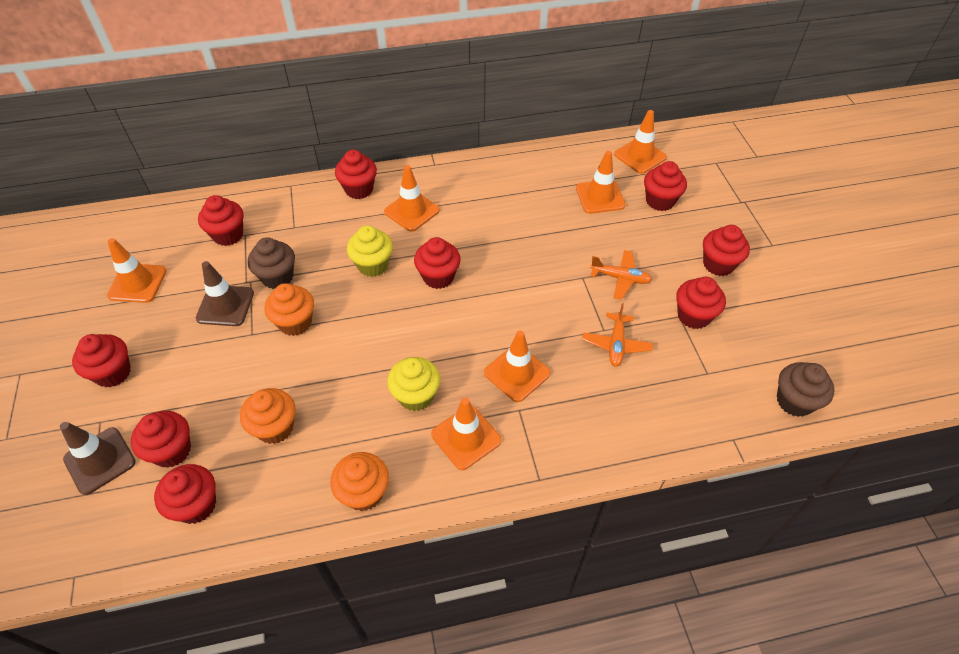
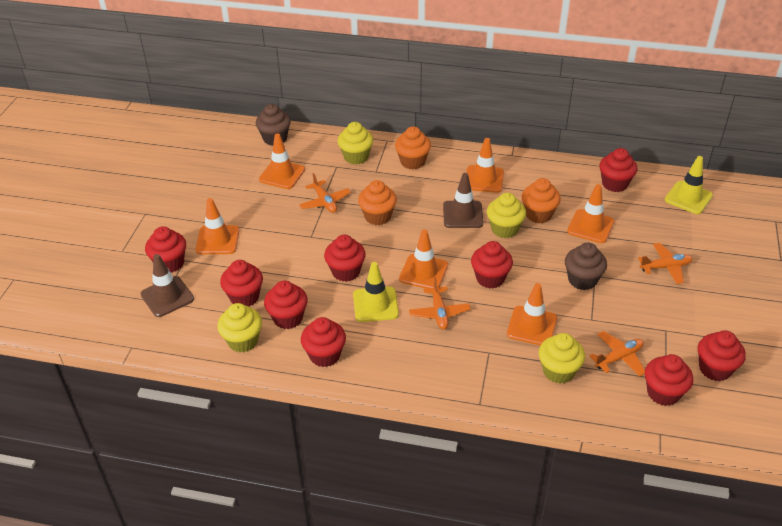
orange plane: 2 -> 4
yellow cupcake: 2 -> 4
yellow traffic cone: 0 -> 2

